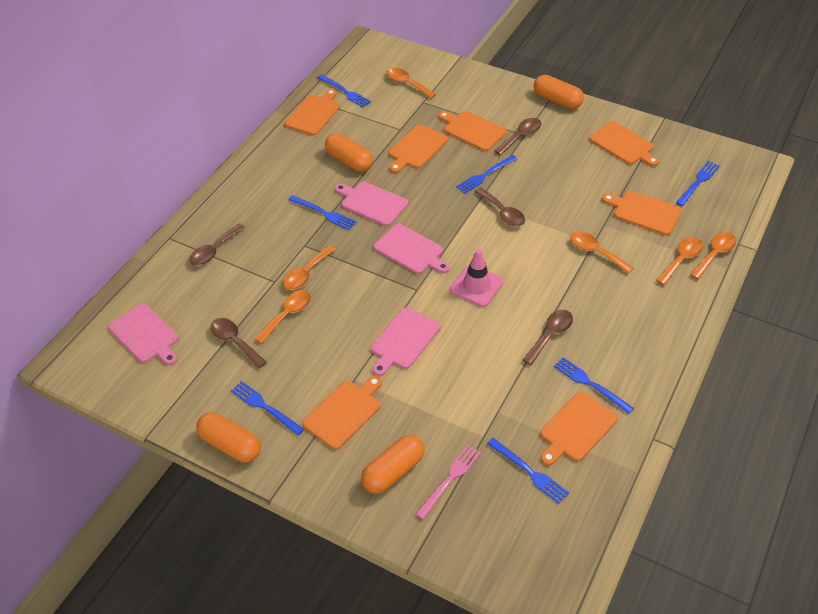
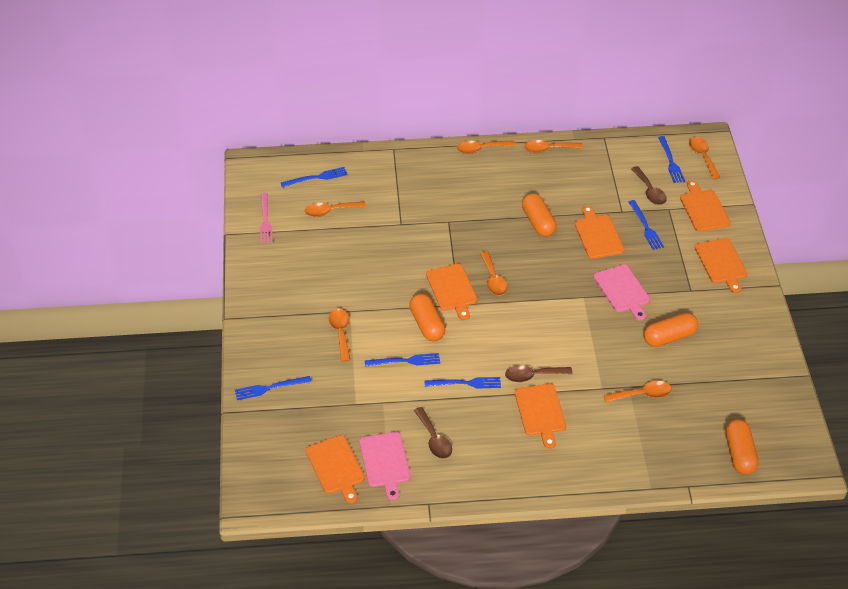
blue fork: 7 -> 6
brown spoon: 5 -> 3
orange cutting board: 7 -> 6
orange spoon: 6 -> 7
pink cutting board: 4 -> 2
pink traffic cone: 1 -> 0

